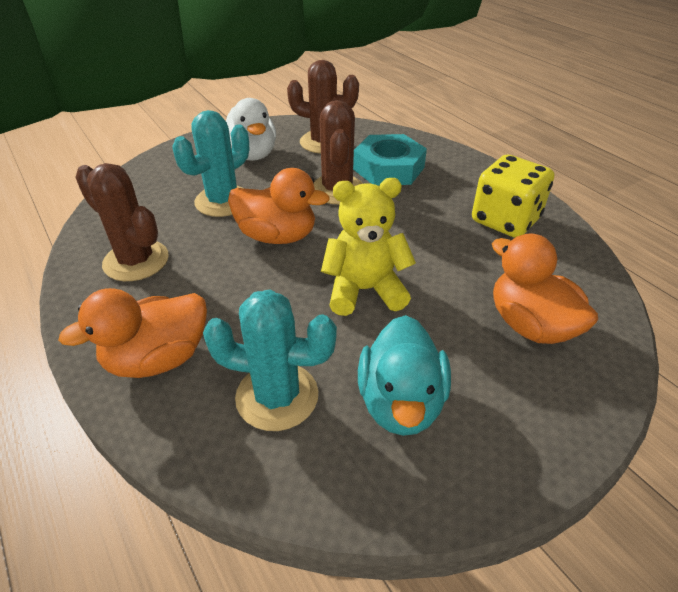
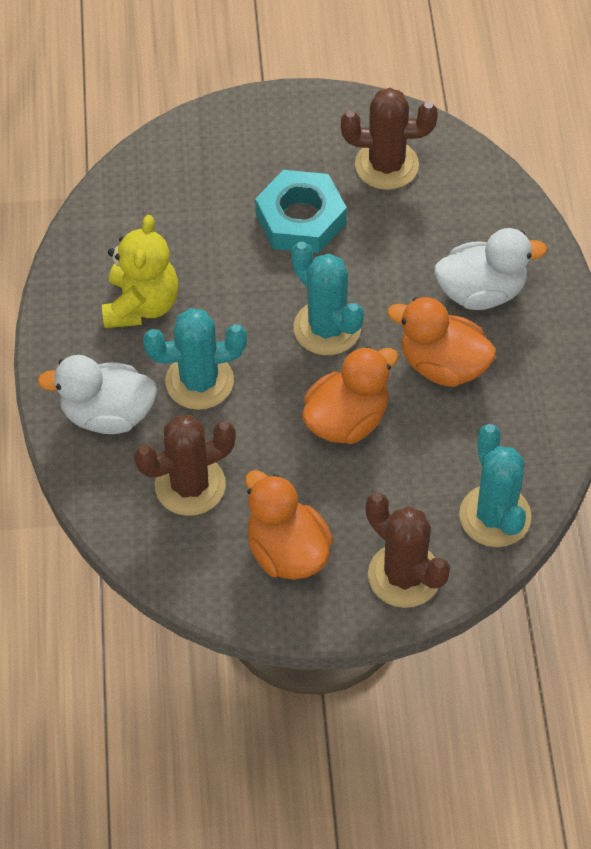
turquoise cactus: 2 -> 3
turquoise duck: 1 -> 0
white duck: 1 -> 2
yellow dice: 1 -> 0

